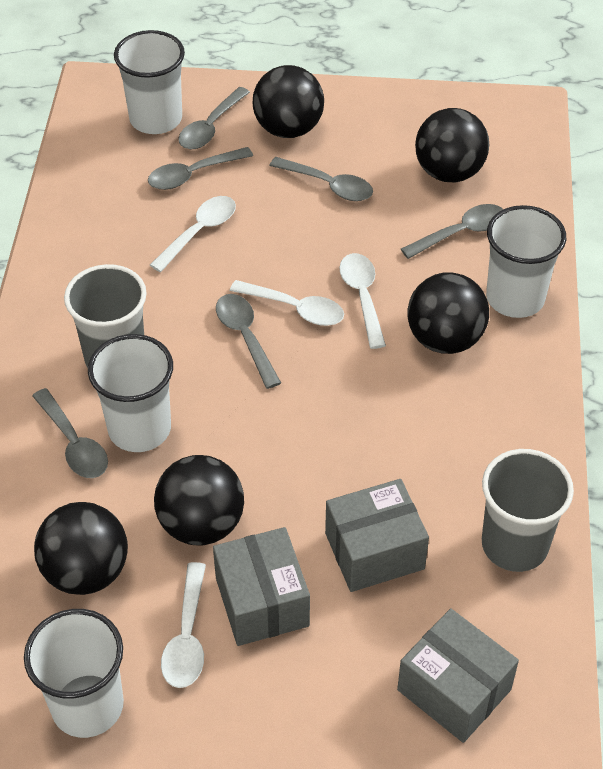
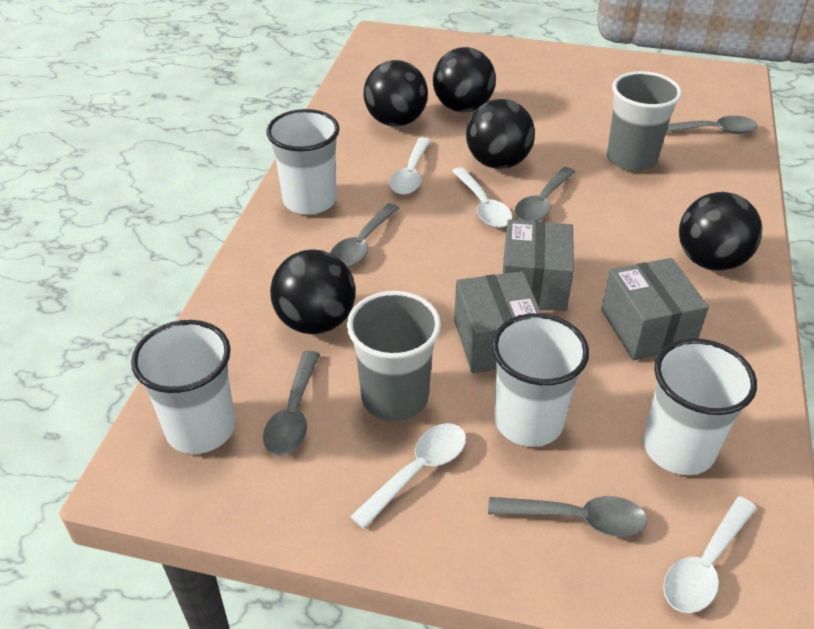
grey spoon: 6 -> 5

